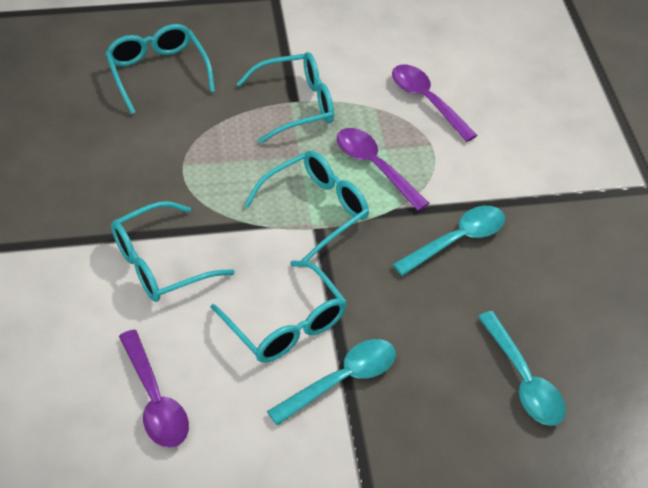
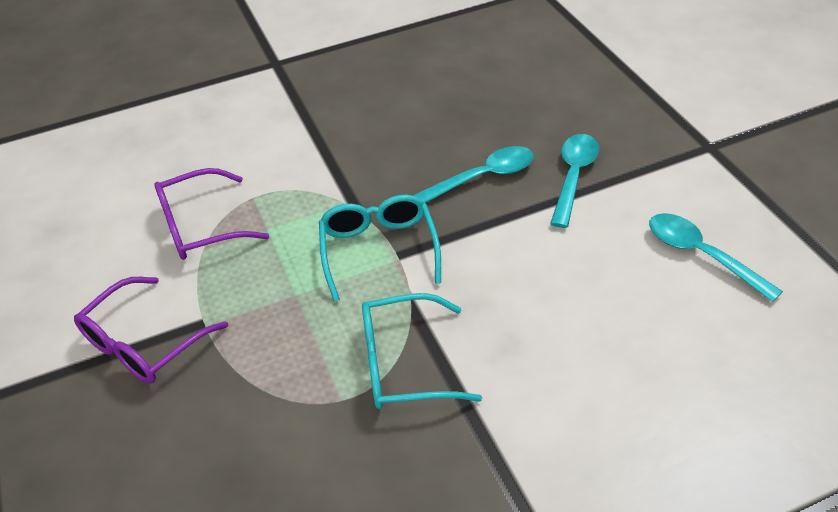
purple glasses: 0 -> 2
purple spoon: 3 -> 0
turquoise glasses: 5 -> 2

